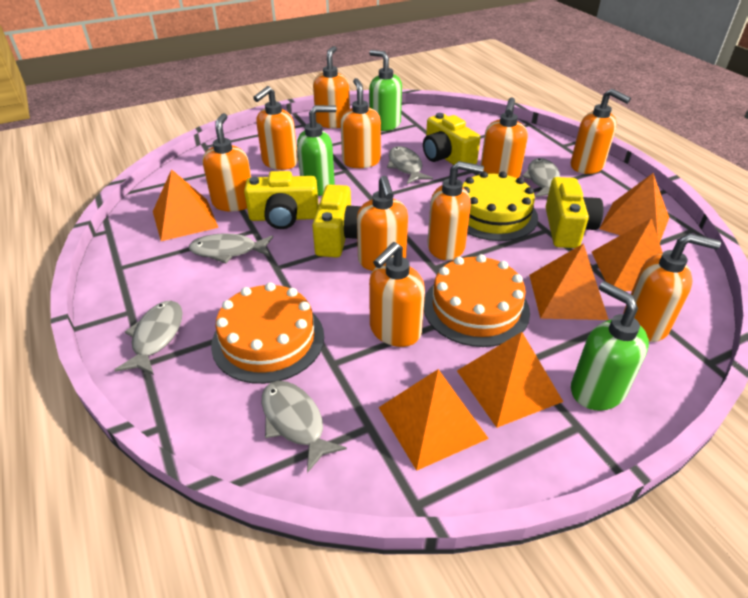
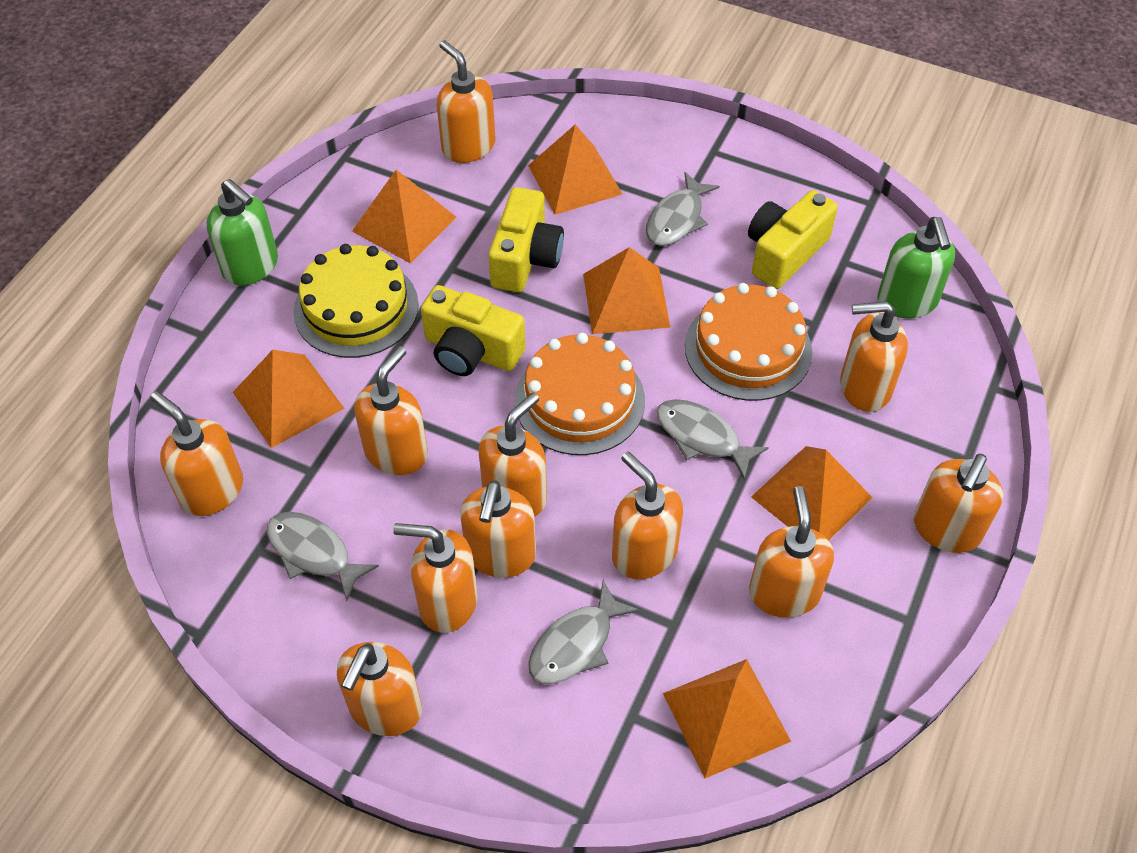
green soap dispenser: 3 -> 2
grey fish: 5 -> 4
orange soap dispenser: 10 -> 11
yellow camera: 4 -> 3

